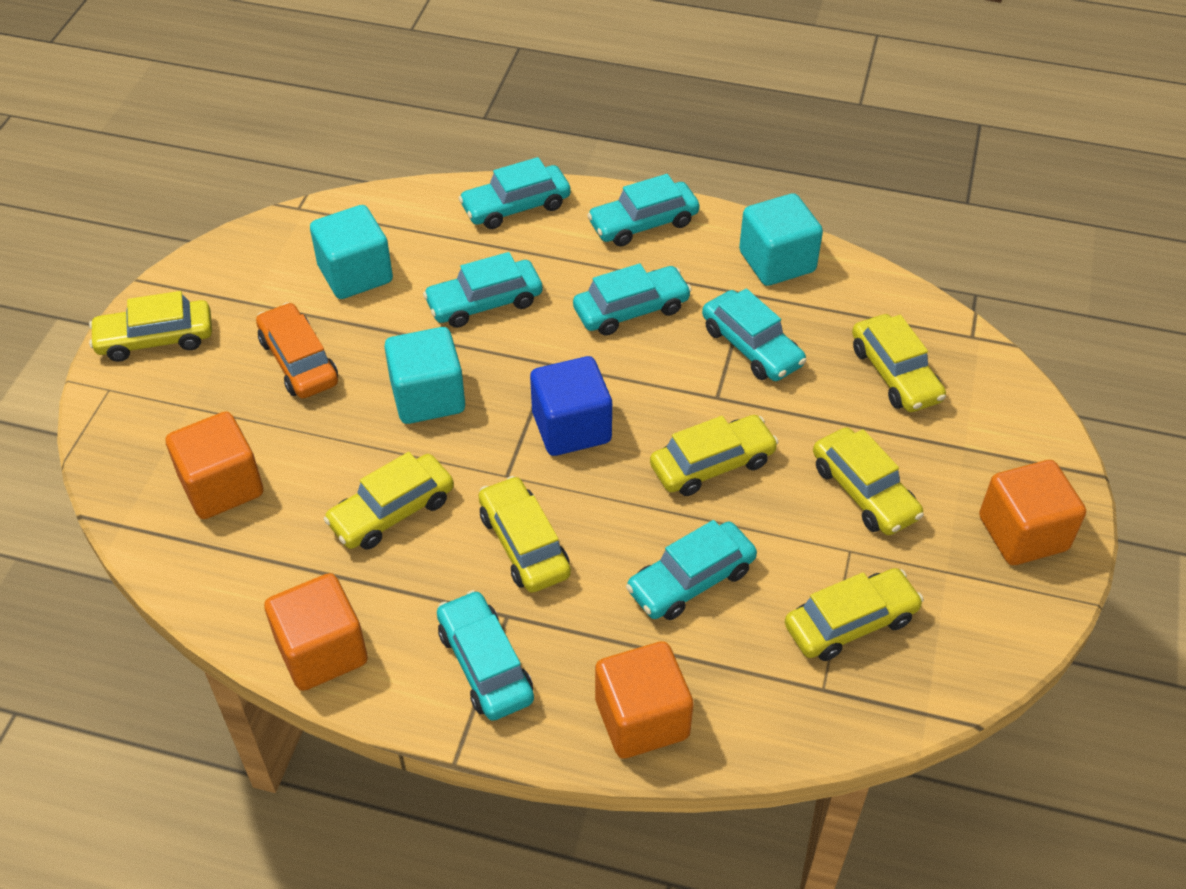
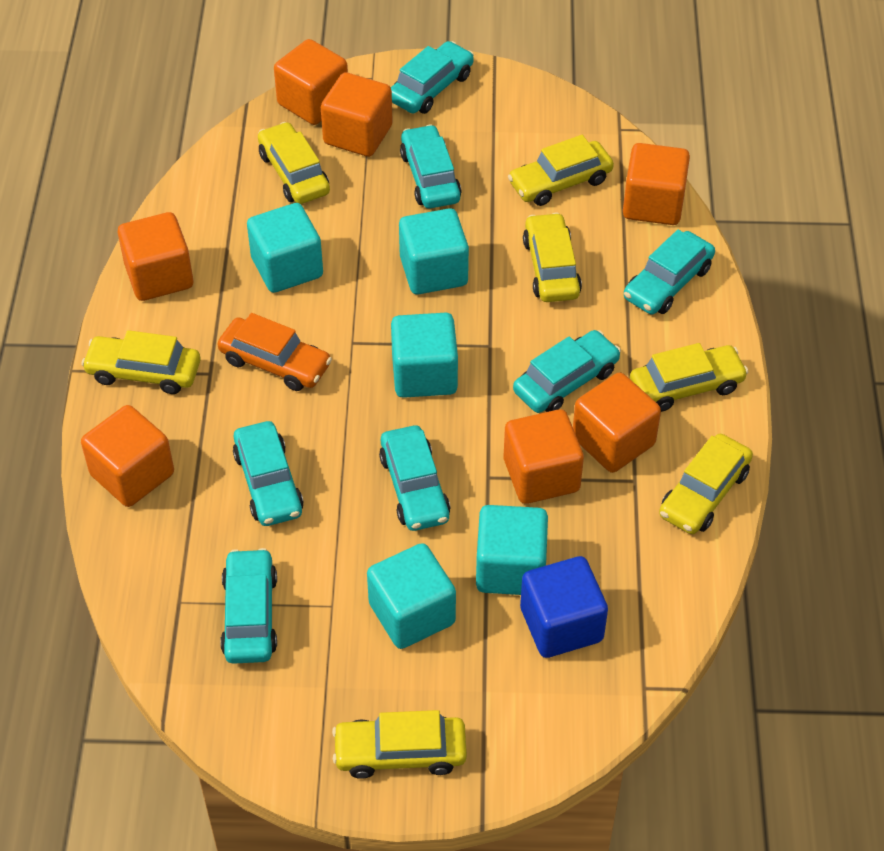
orange cube: 4 -> 7
turquoise cube: 3 -> 5

